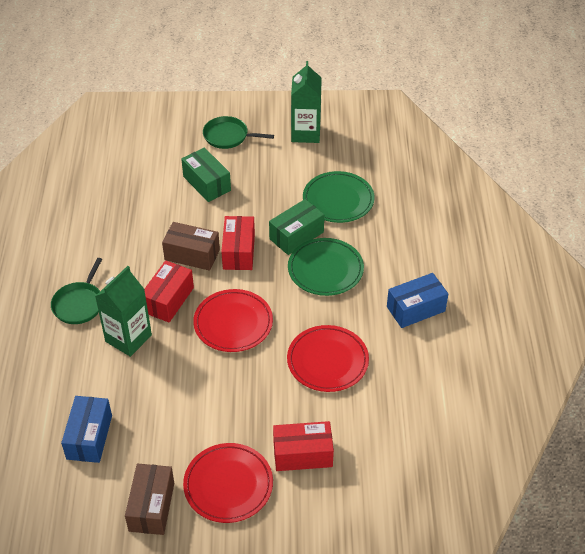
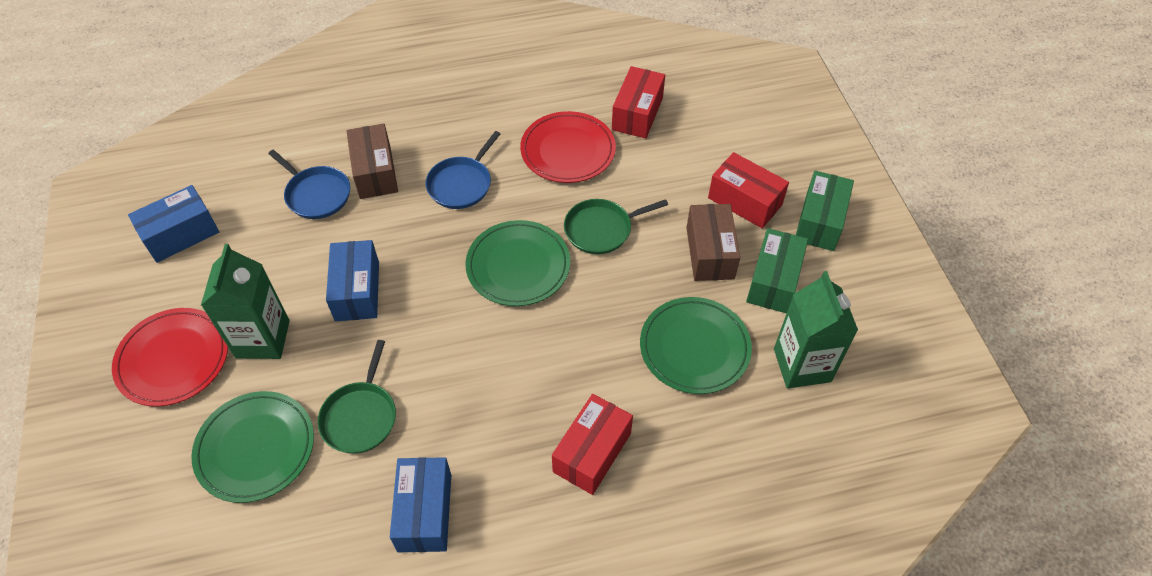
blue box: 2 -> 3
blue pan: 0 -> 2
green plate: 2 -> 3
red plate: 3 -> 2

